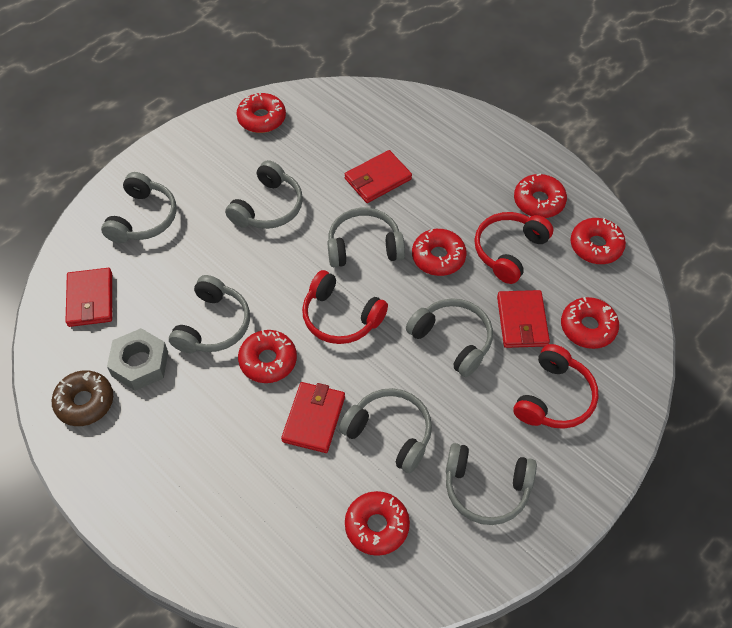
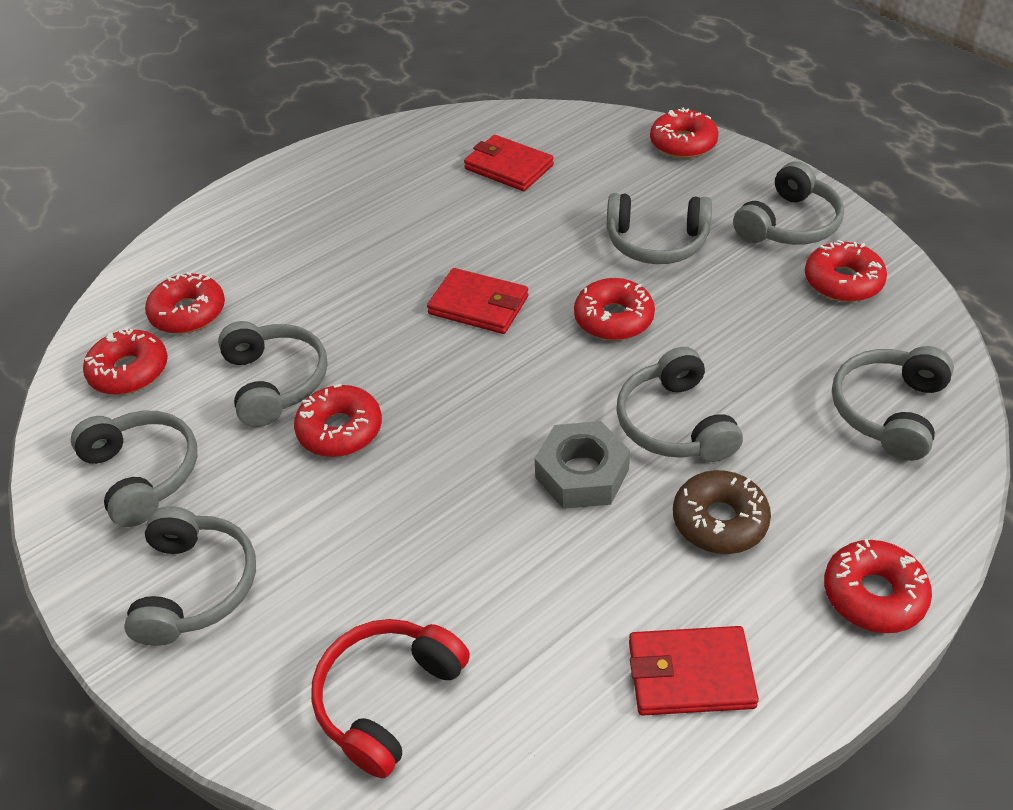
red headphones: 3 -> 1
red wallet: 4 -> 3

